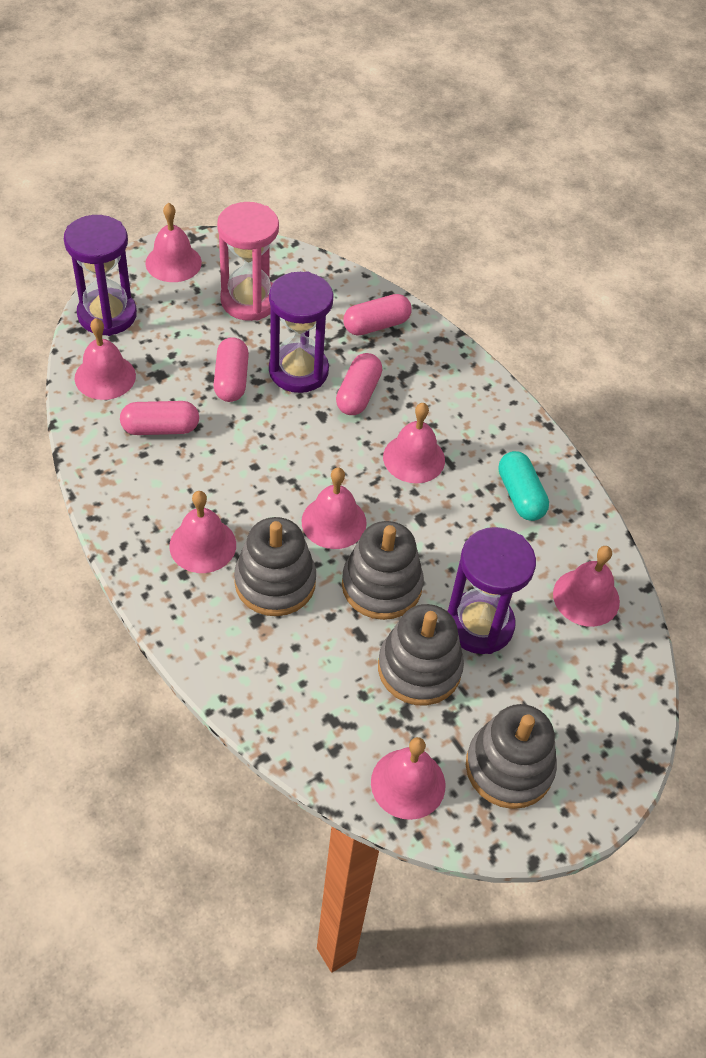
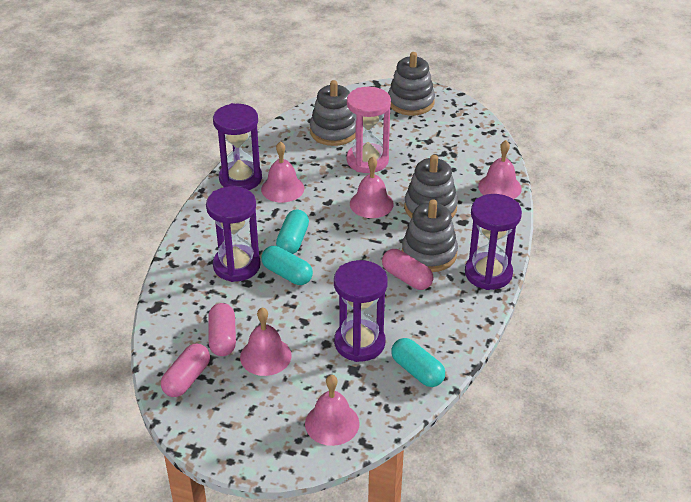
pink bell: 7 -> 5
pink capsule: 4 -> 3
purple hourglass: 3 -> 4
turquoise capsule: 1 -> 3

